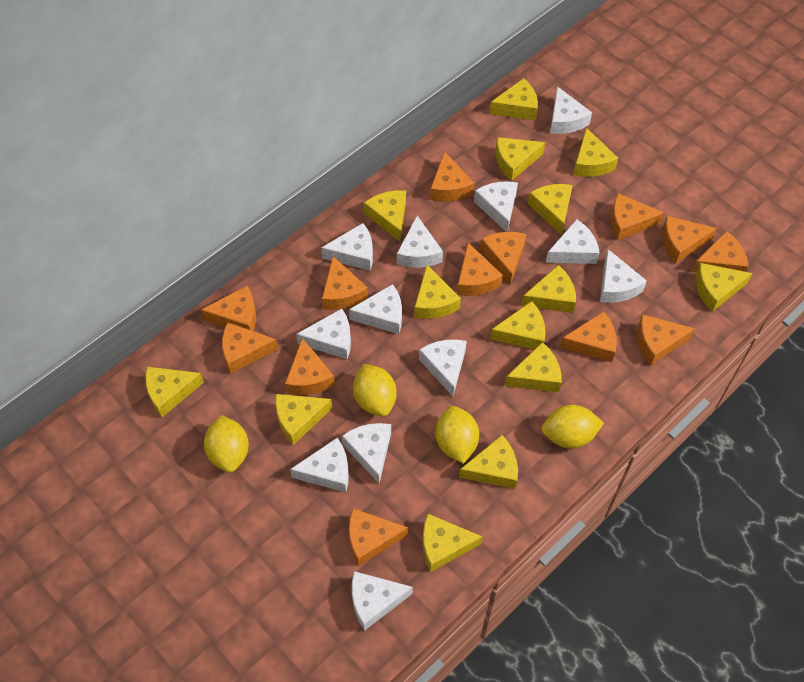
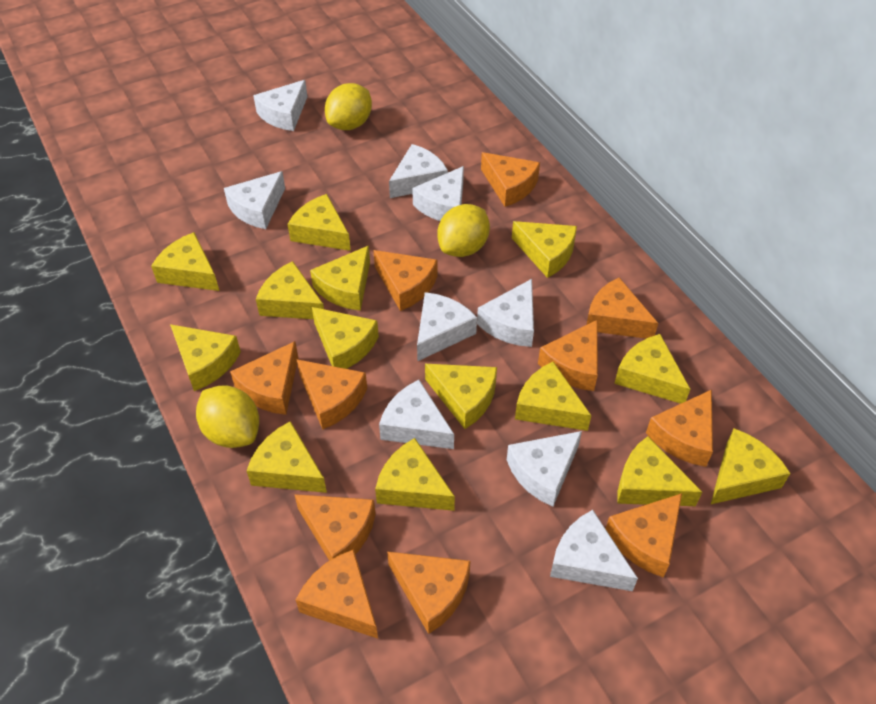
orange cheese: 13 -> 11
white cheese: 12 -> 9
yellow lemon: 4 -> 3

